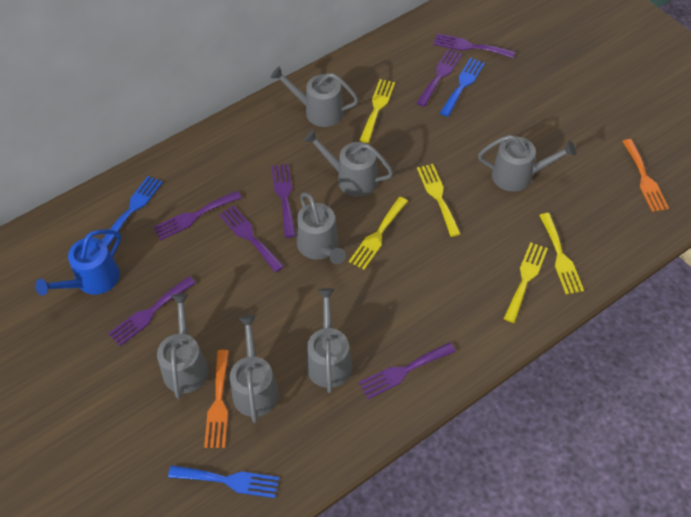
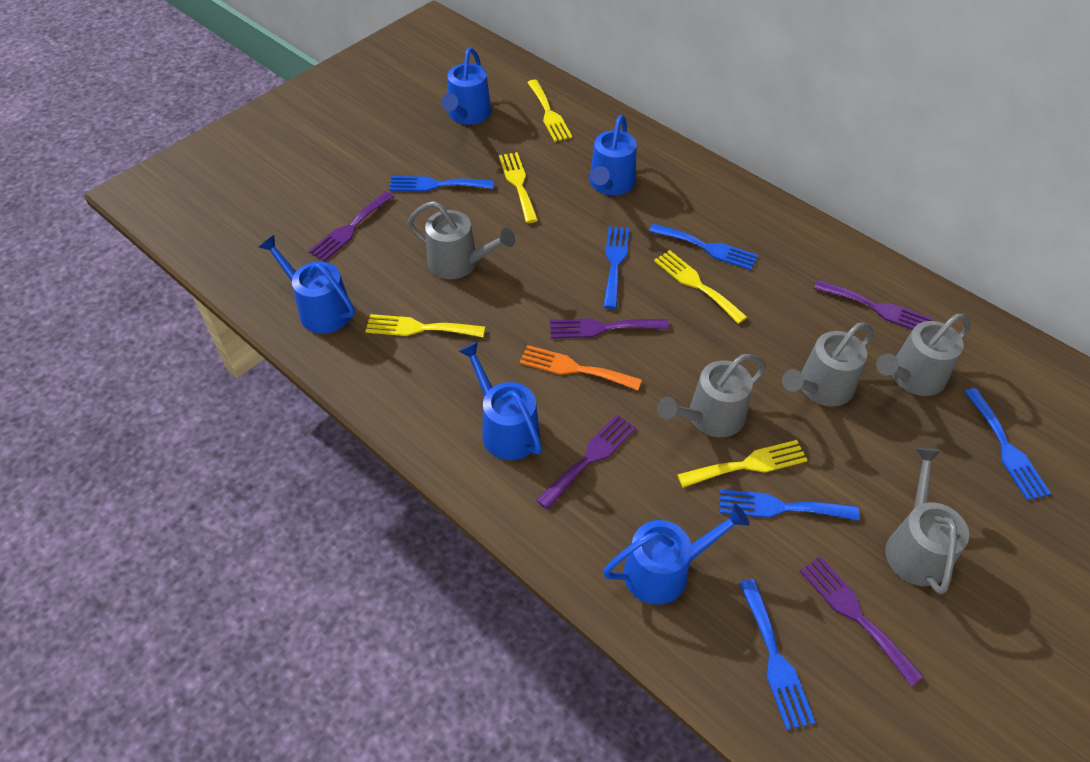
blue fork: 3 -> 6
blue watering can: 1 -> 5
grey watering can: 7 -> 5
orange fork: 2 -> 1
purple fork: 7 -> 5

